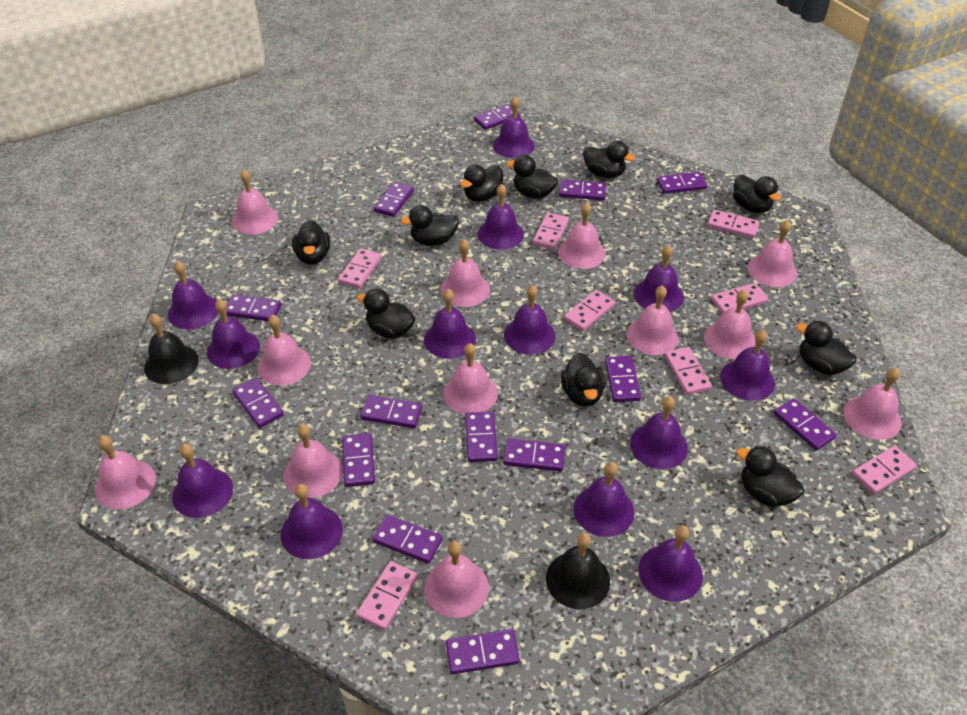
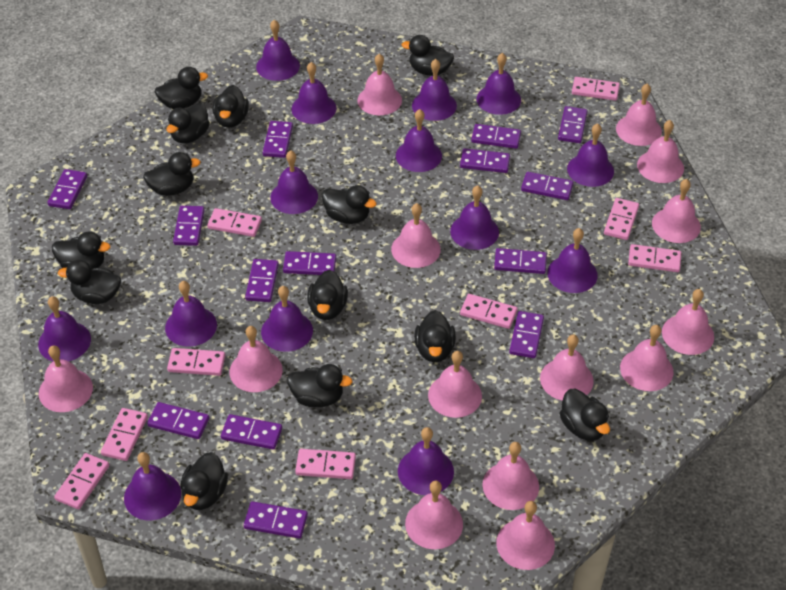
black bell: 2 -> 0
black duck: 10 -> 13
pink bell: 12 -> 14
pink domino: 8 -> 9
purple bell: 13 -> 14

